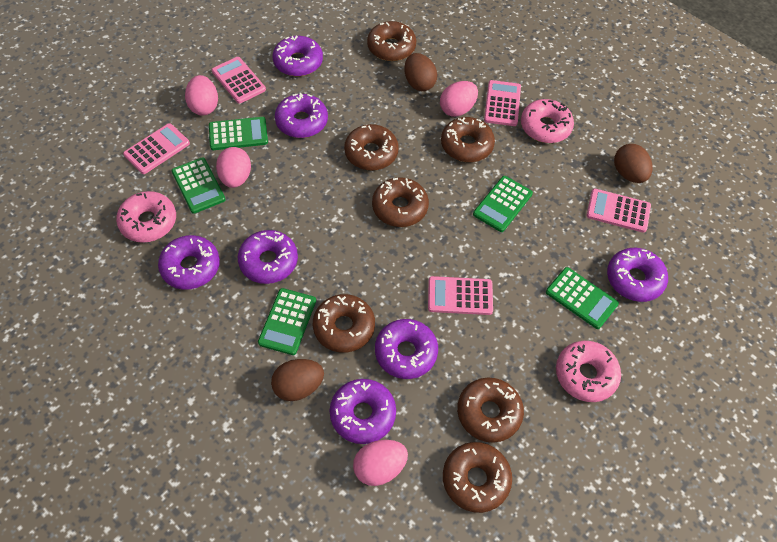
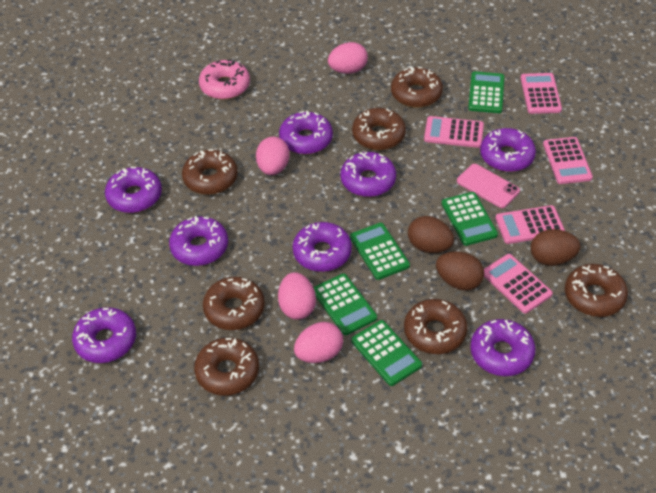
pink donut: 3 -> 1
pink phone: 0 -> 1
purple donut: 7 -> 8

